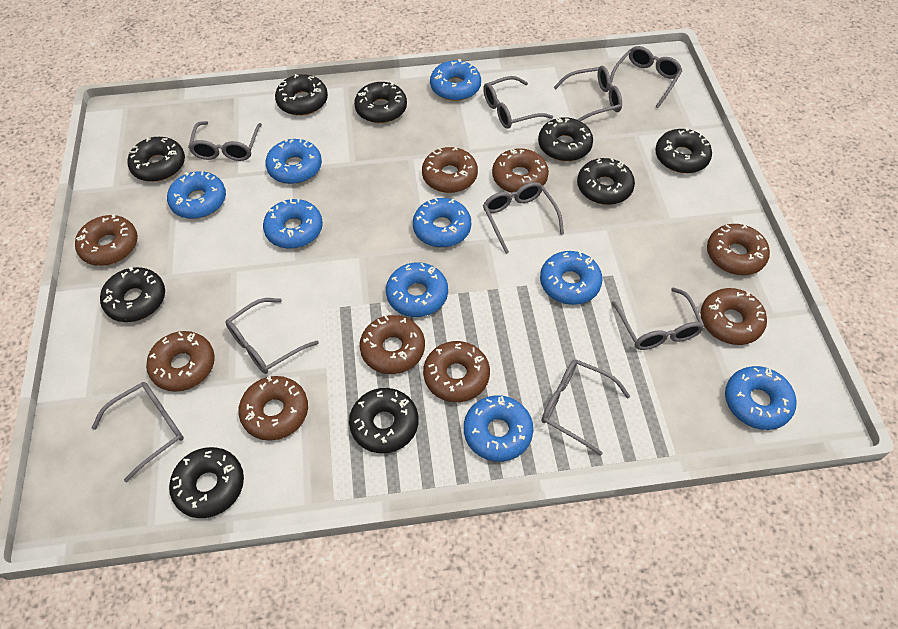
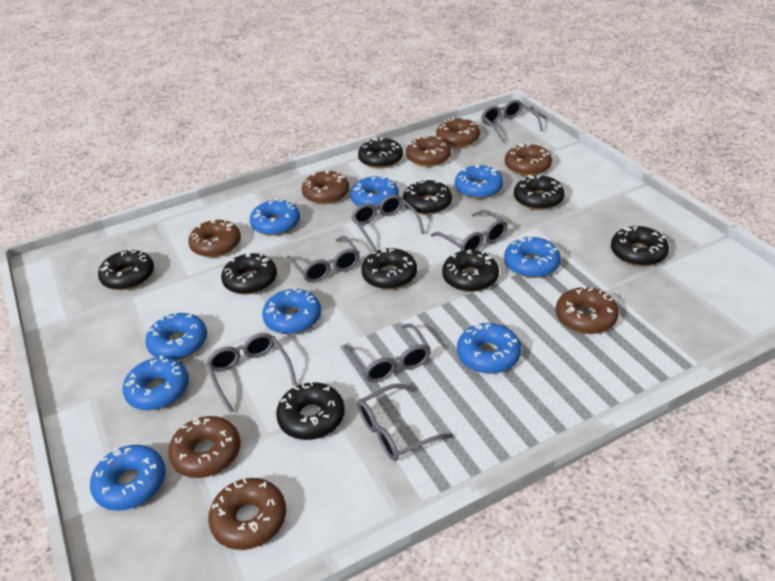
brown donut: 9 -> 8
grey glasses: 9 -> 7

